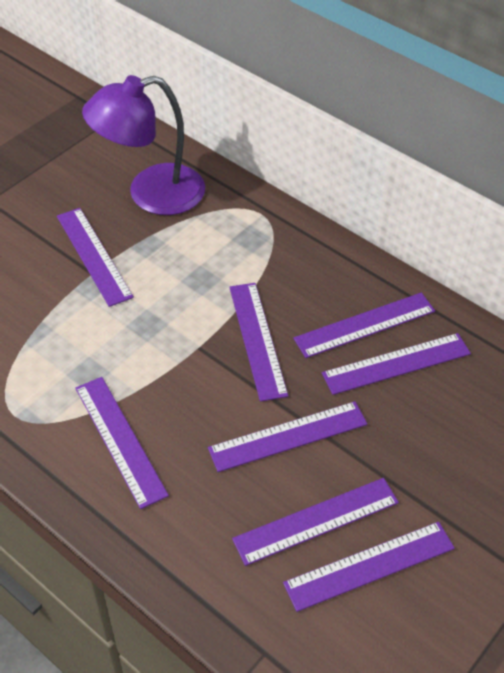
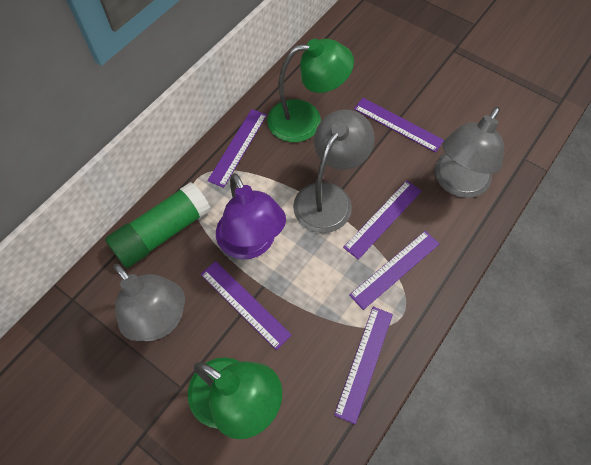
green glue stick: 0 -> 1
green lamp: 0 -> 2
grey lamp: 0 -> 3
purple ruler: 8 -> 6

